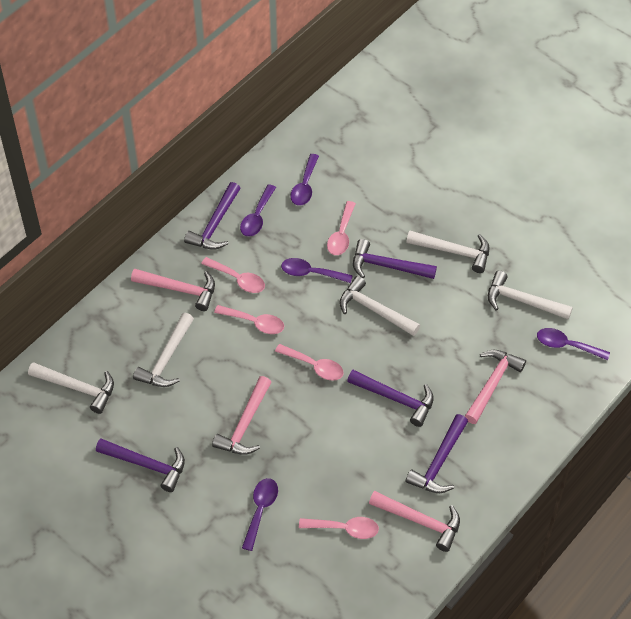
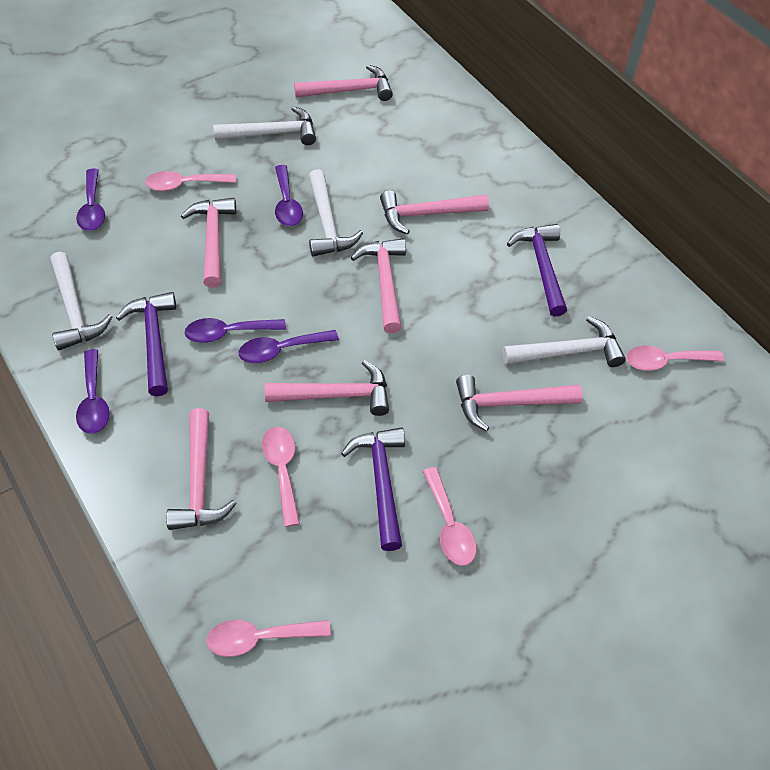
pink hammer: 4 -> 7
purple hammer: 5 -> 3
white hammer: 5 -> 4

